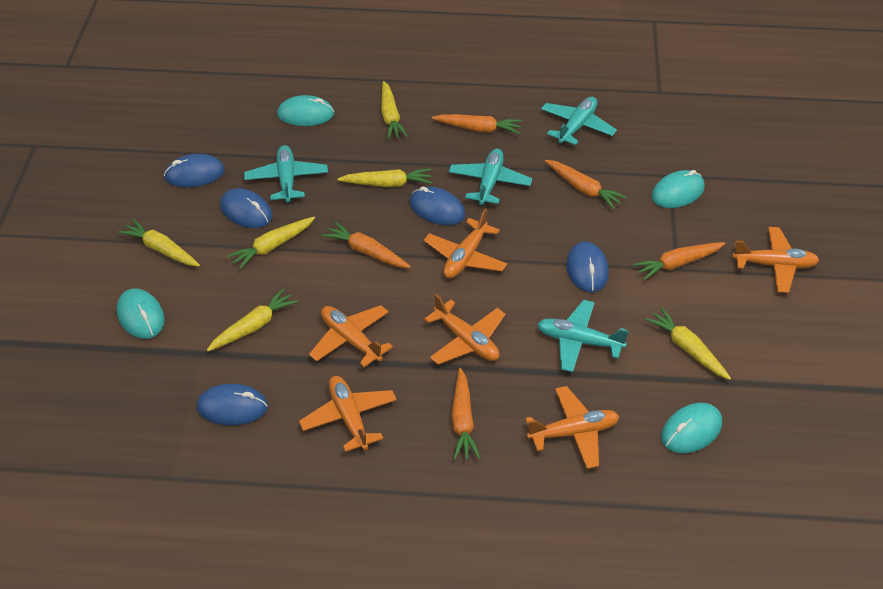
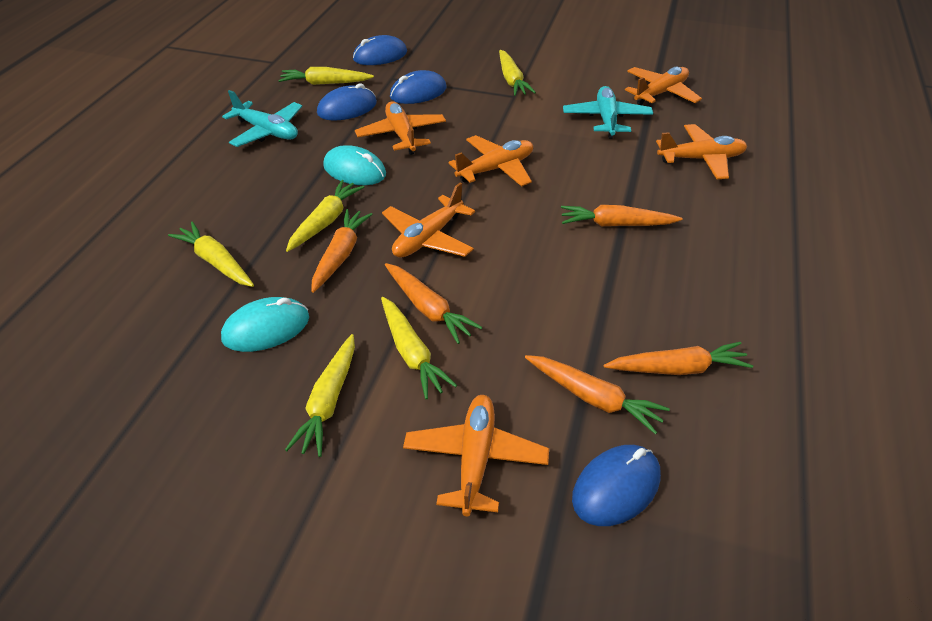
blue mouse: 5 -> 4
turquoise mouse: 4 -> 2
turquoise plane: 4 -> 2

